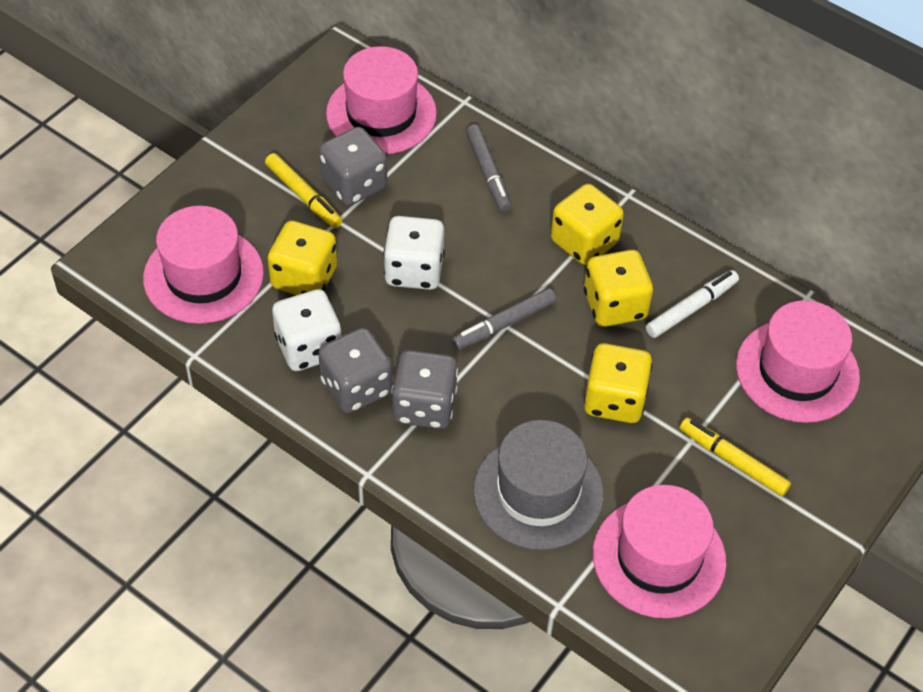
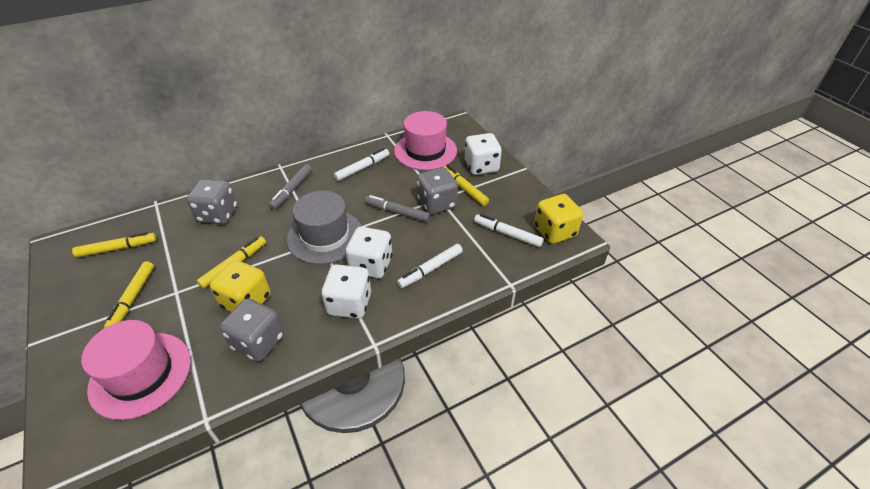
pink hat: 4 -> 2
white dice: 2 -> 3
white marker: 1 -> 3
yellow dice: 4 -> 2
yellow marker: 2 -> 4

